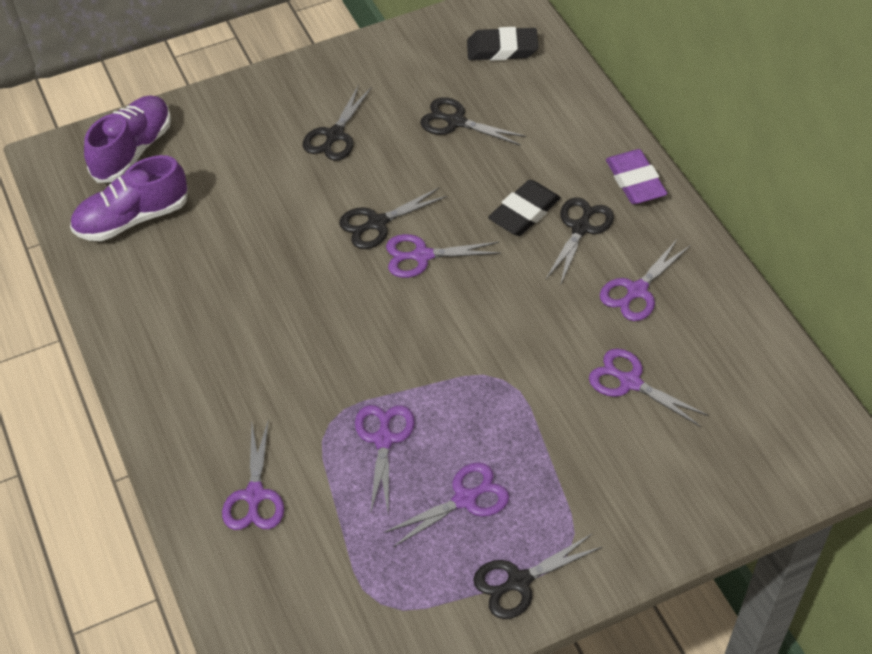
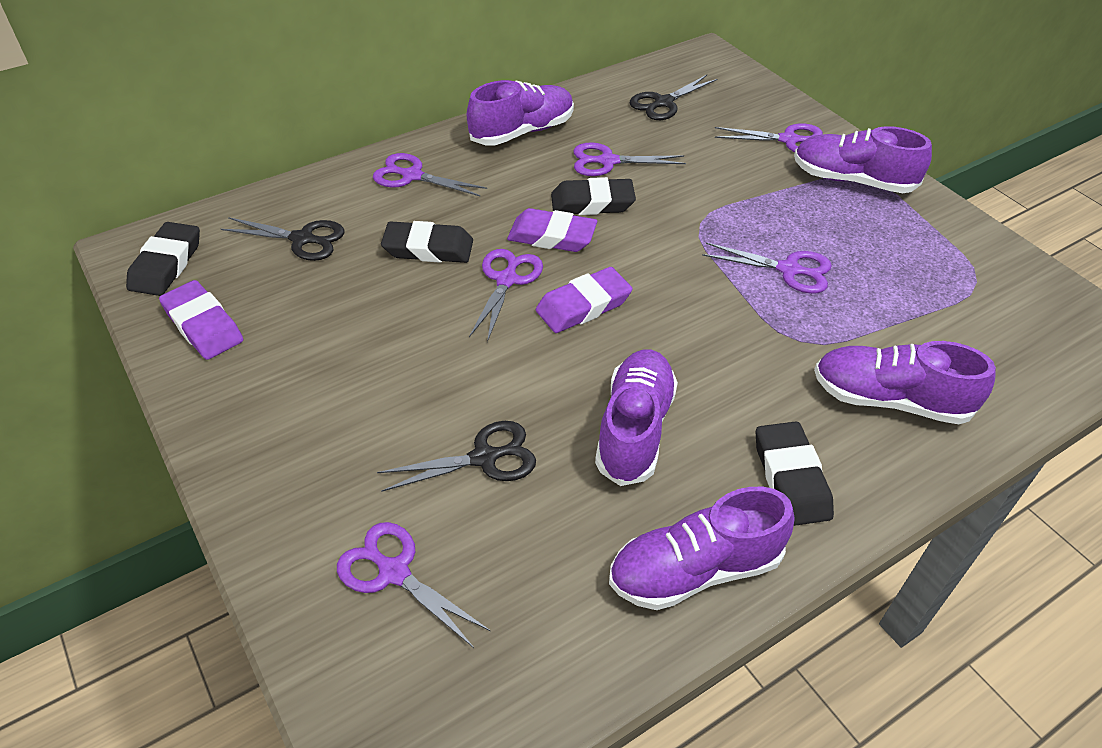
black eraser: 2 -> 4
black scissors: 5 -> 3
purple eraser: 1 -> 3
purple shoe: 2 -> 5

